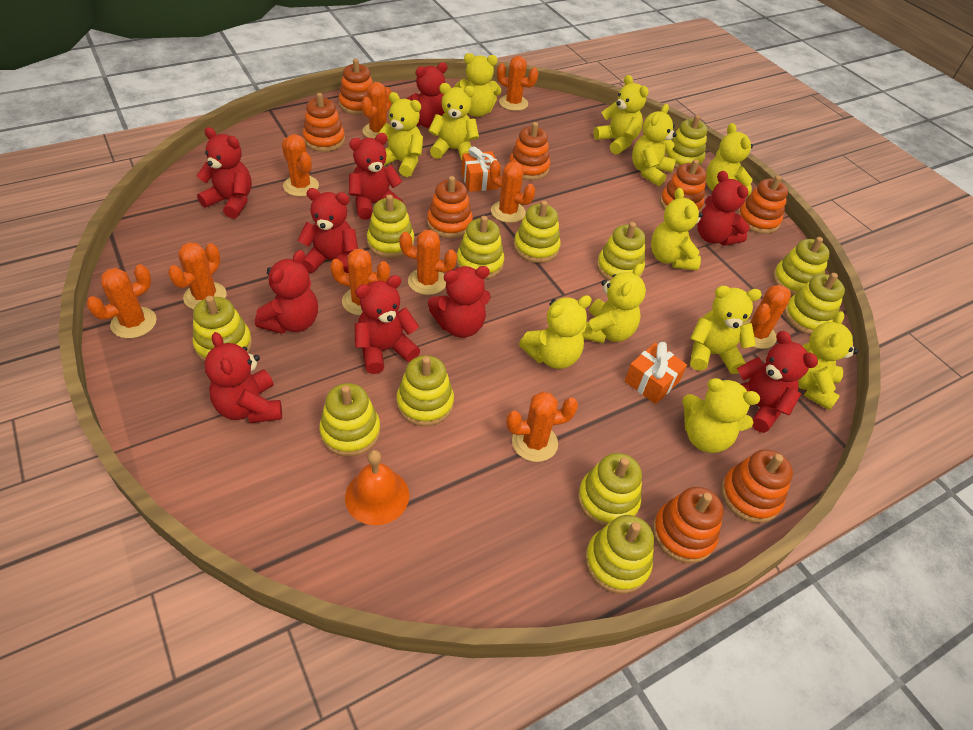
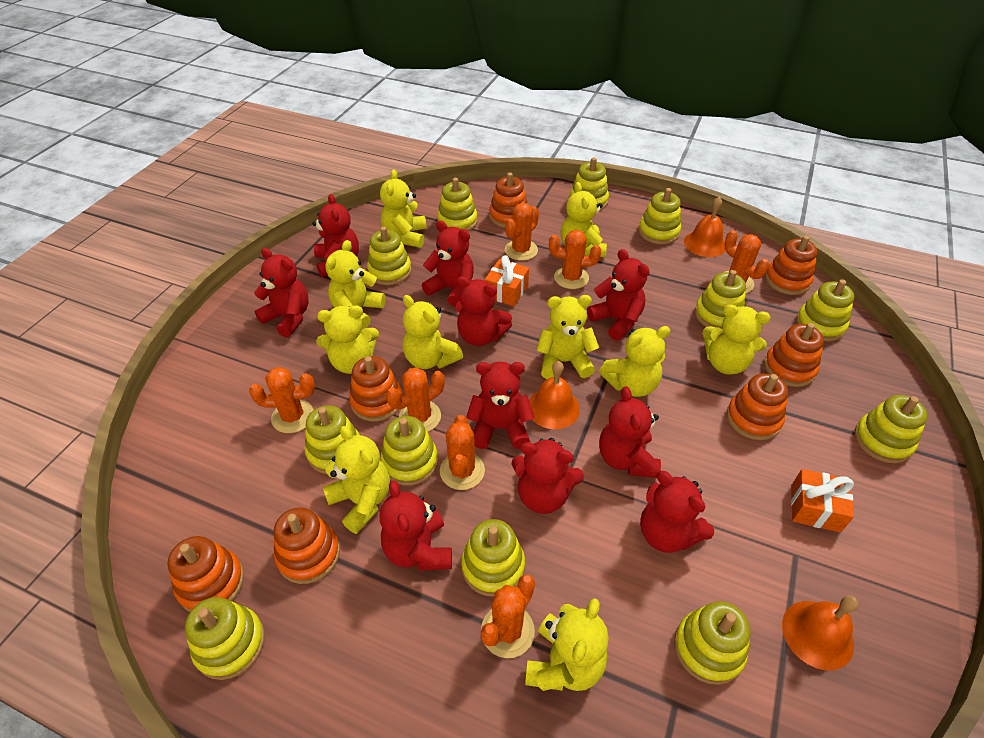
orange bell: 1 -> 3
orange cactus: 10 -> 7
orange stacking toy: 8 -> 7
yellow teddy bear: 12 -> 10

